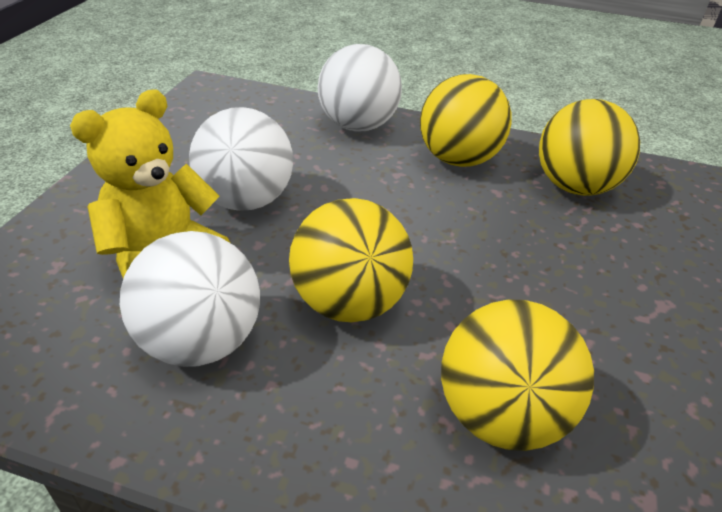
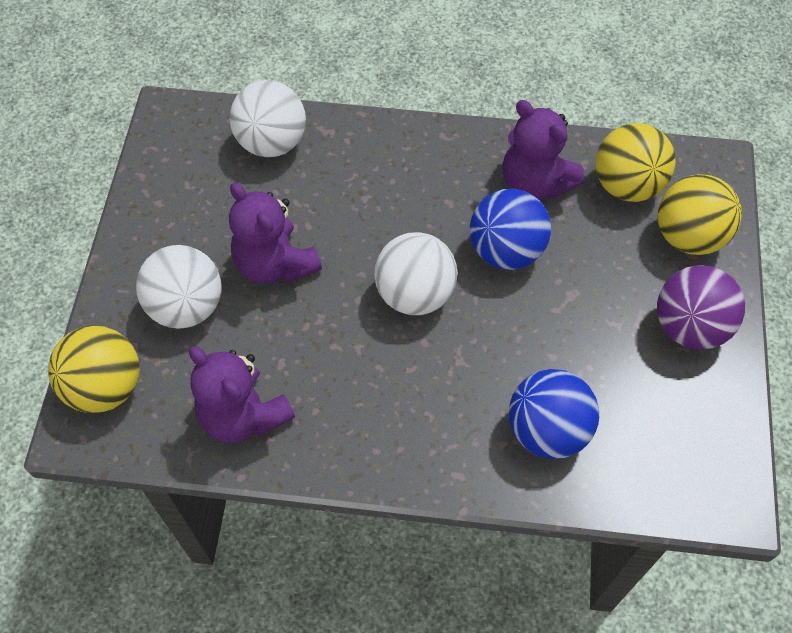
blue ball: 0 -> 2
purple ball: 0 -> 1
purple teddy bear: 0 -> 3
yellow ball: 4 -> 3
yellow teddy bear: 1 -> 0

